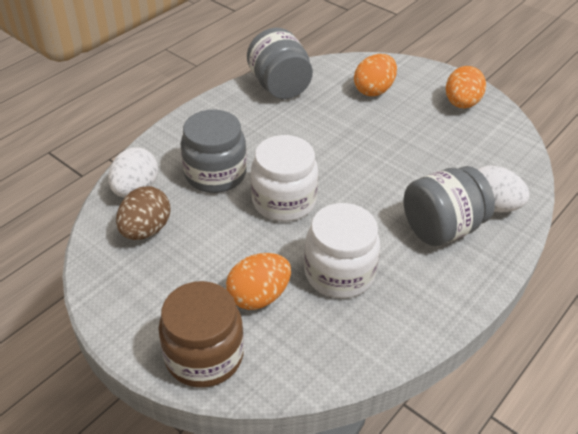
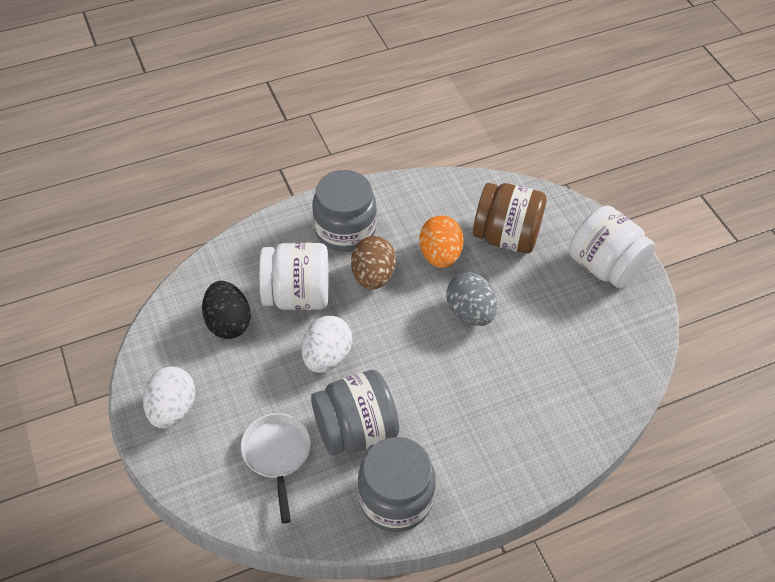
black egg: 0 -> 1
grey egg: 0 -> 1
orange egg: 3 -> 1
white pan: 0 -> 1

